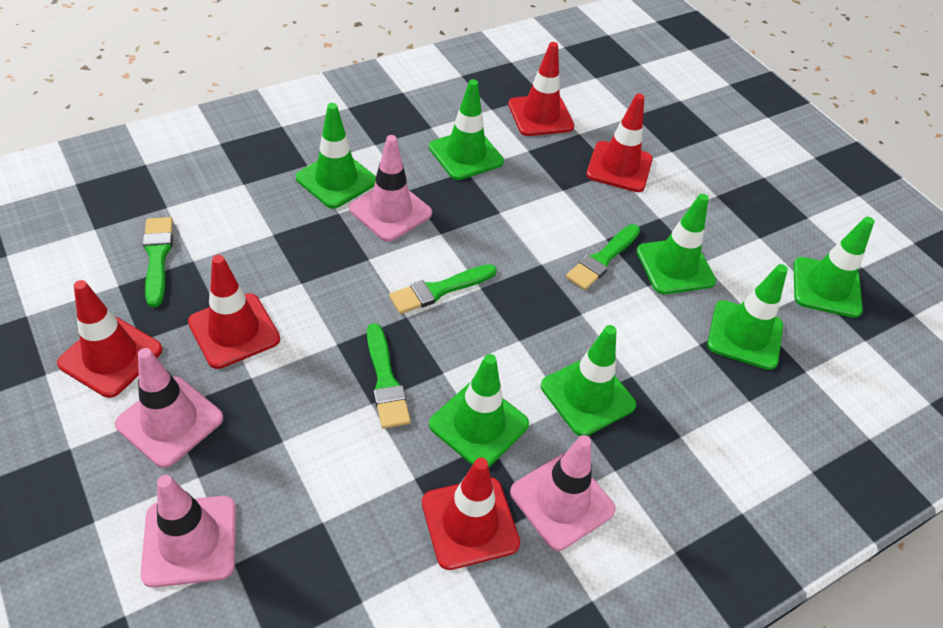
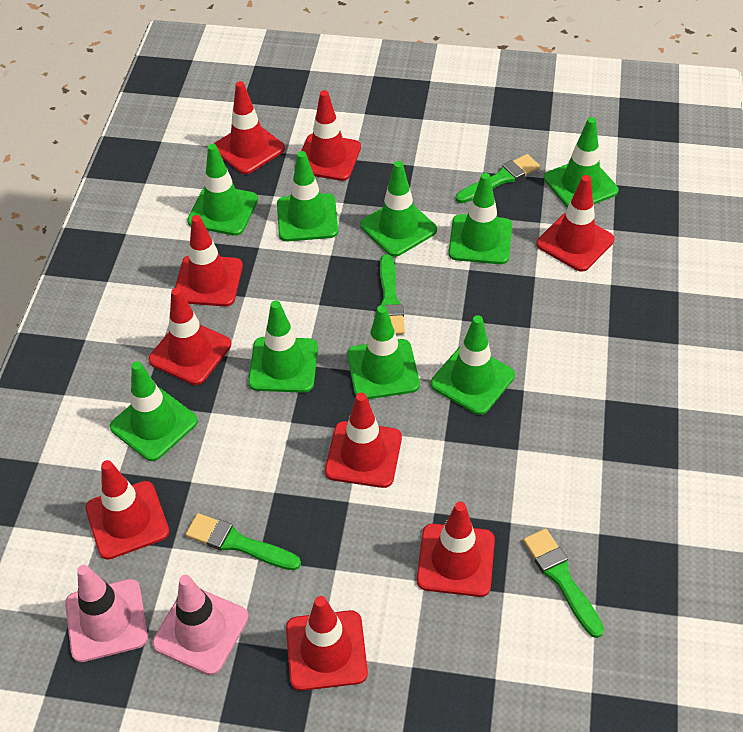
green traffic cone: 7 -> 9
pink traffic cone: 4 -> 2
red traffic cone: 5 -> 9

